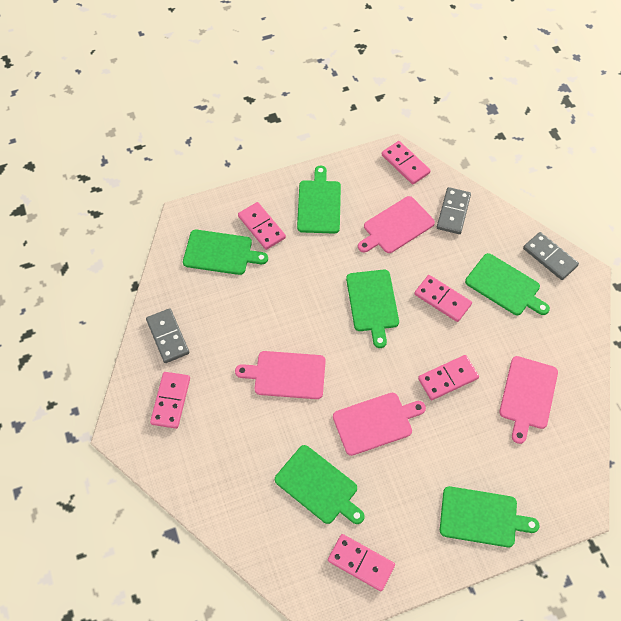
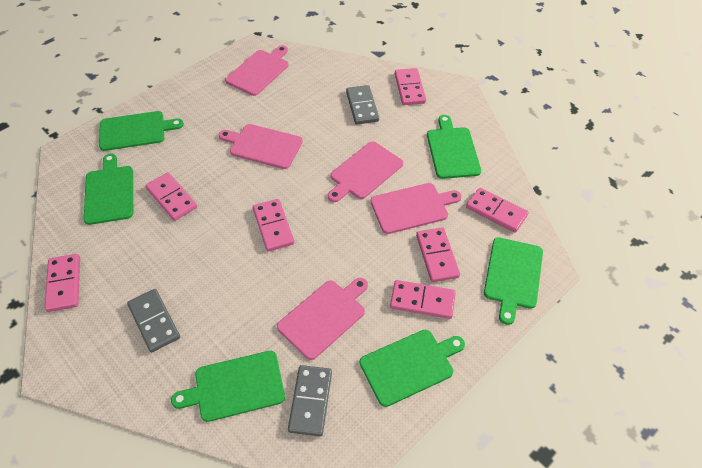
pink cutting board: 4 -> 5
pink domino: 6 -> 7

